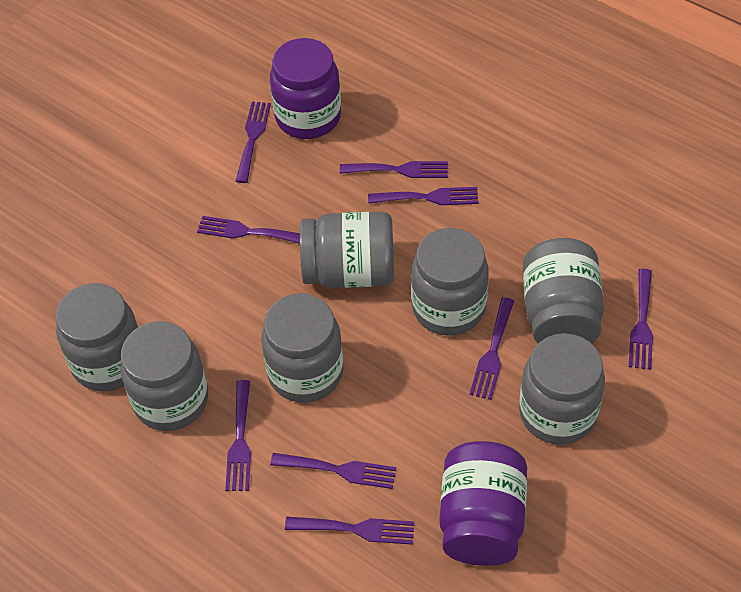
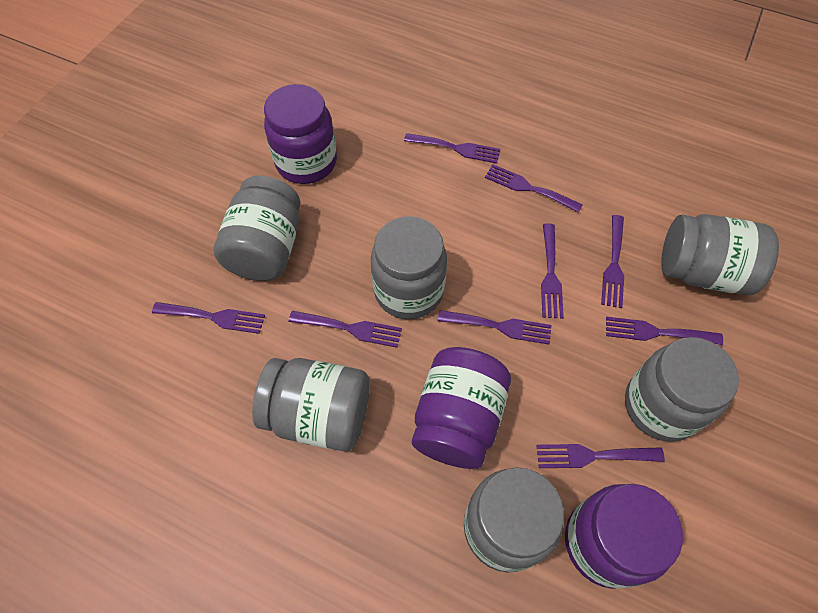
grey jar: 7 -> 6
purple jar: 2 -> 3

